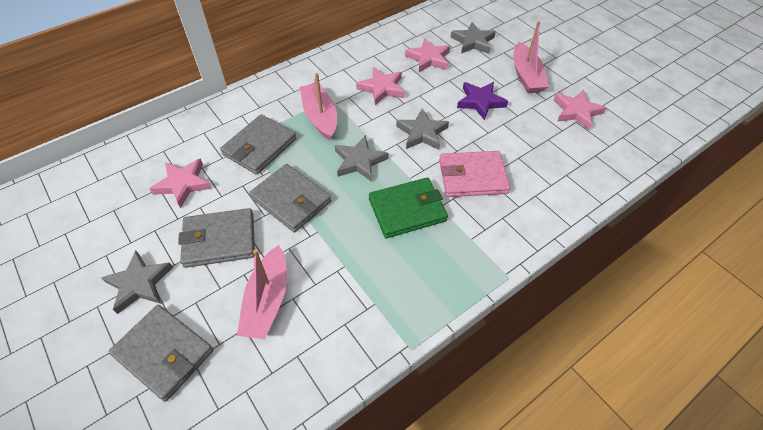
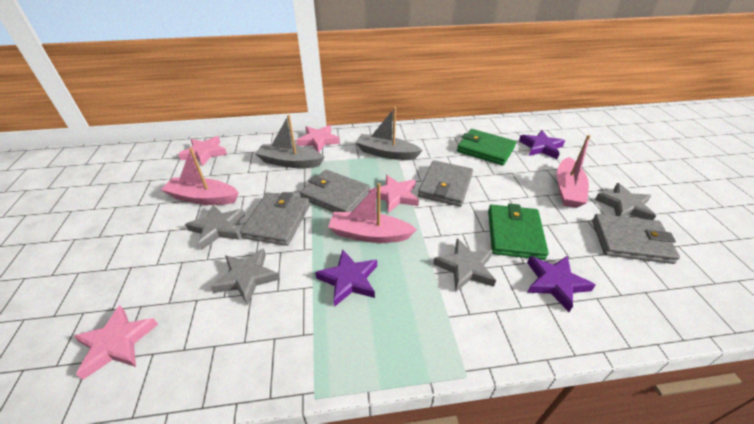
green wallet: 1 -> 2
grey boat: 0 -> 2
pink wallet: 1 -> 0
purple star: 1 -> 3

